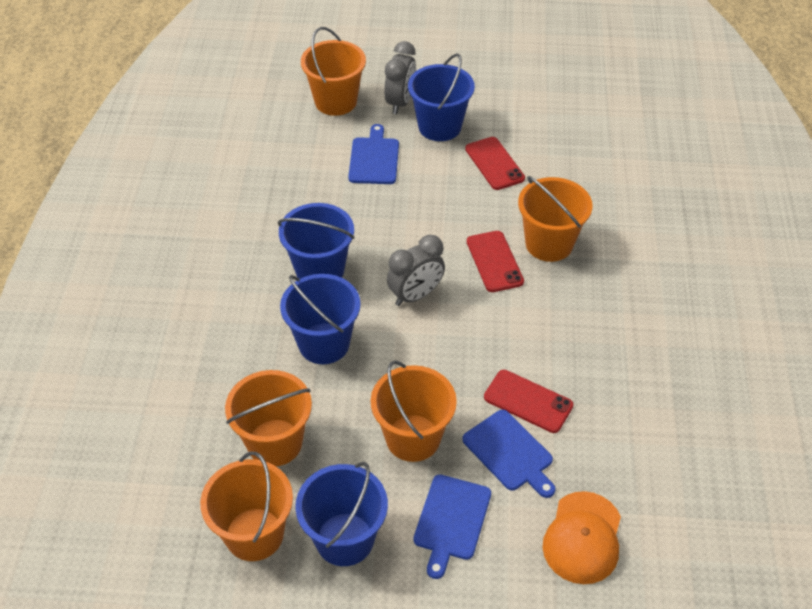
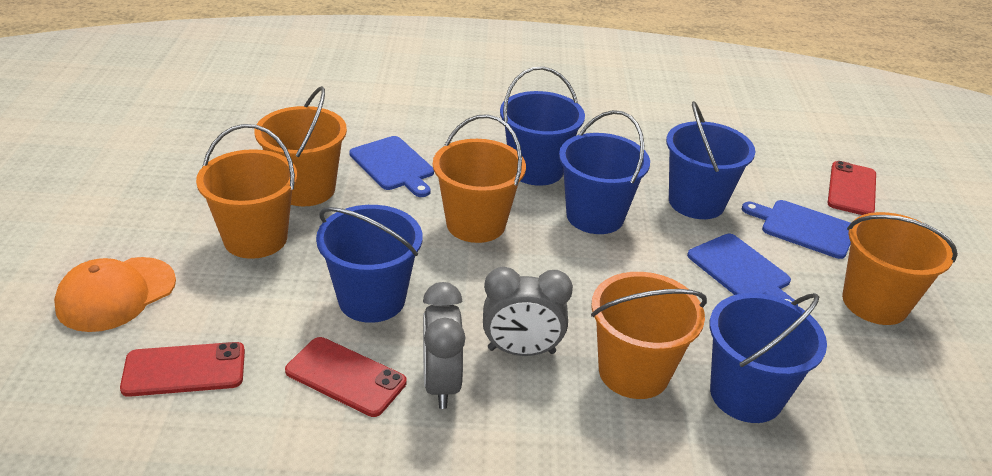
blue bucket: 4 -> 5

